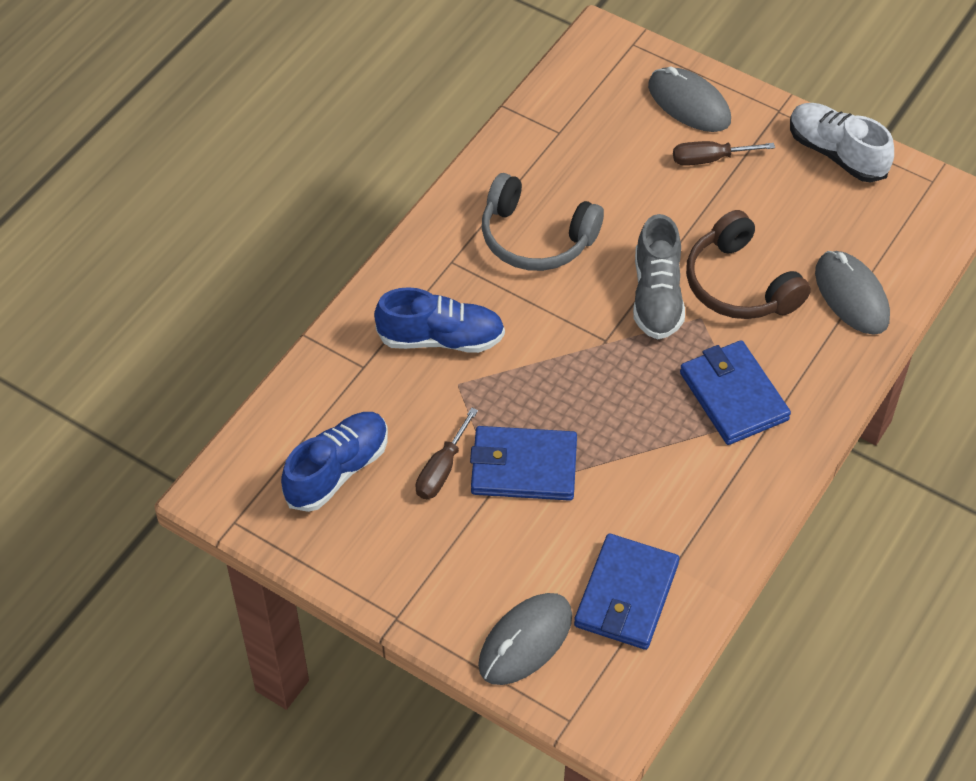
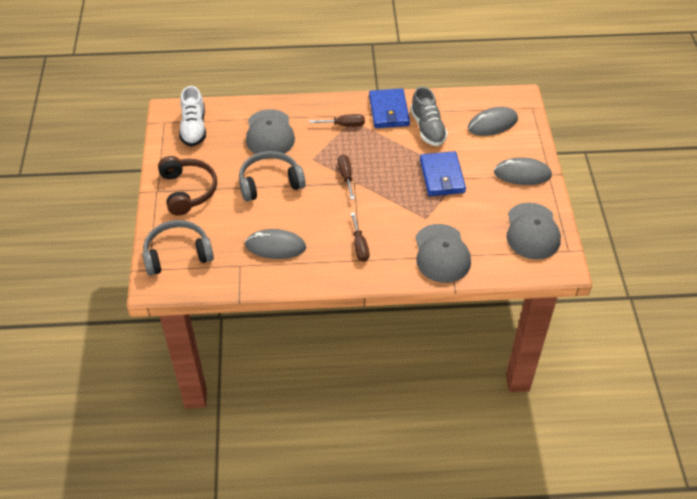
blue shoe: 2 -> 0
blue wallet: 3 -> 2
brown screwdriver: 2 -> 3
grey cap: 0 -> 3
grey headphones: 1 -> 2

